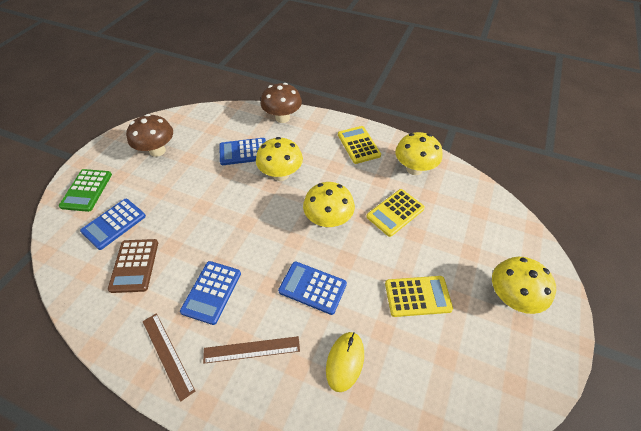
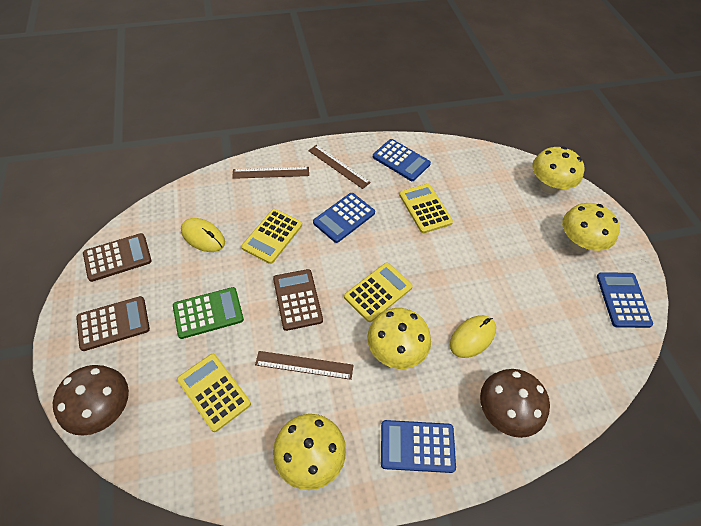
brown calculator: 1 -> 3
brown ruler: 2 -> 3
yellow calculator: 3 -> 4
yellow mouse: 1 -> 2

